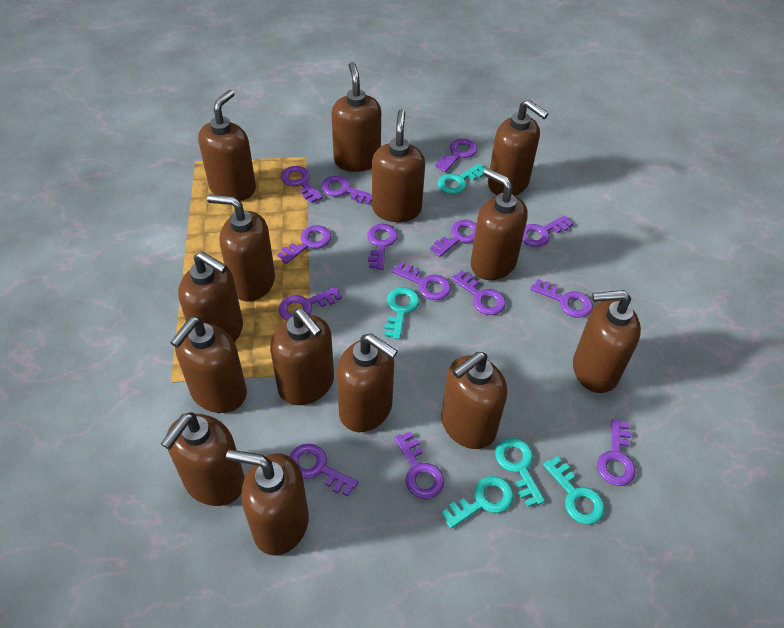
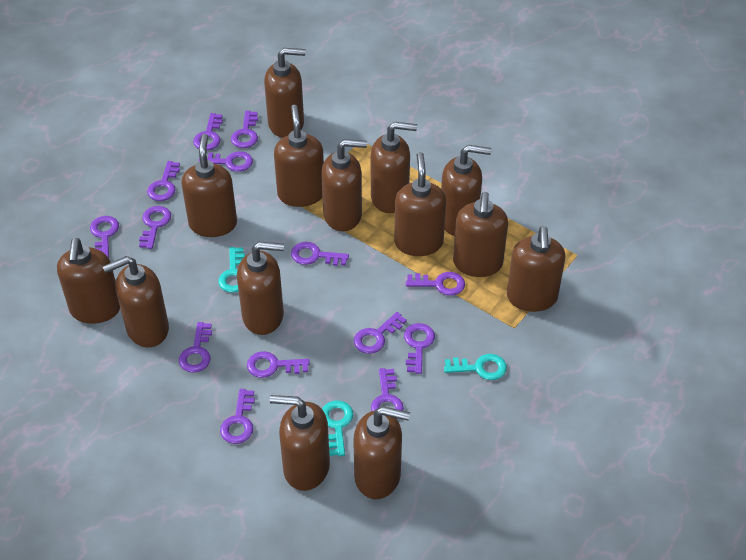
turquoise key: 5 -> 3

